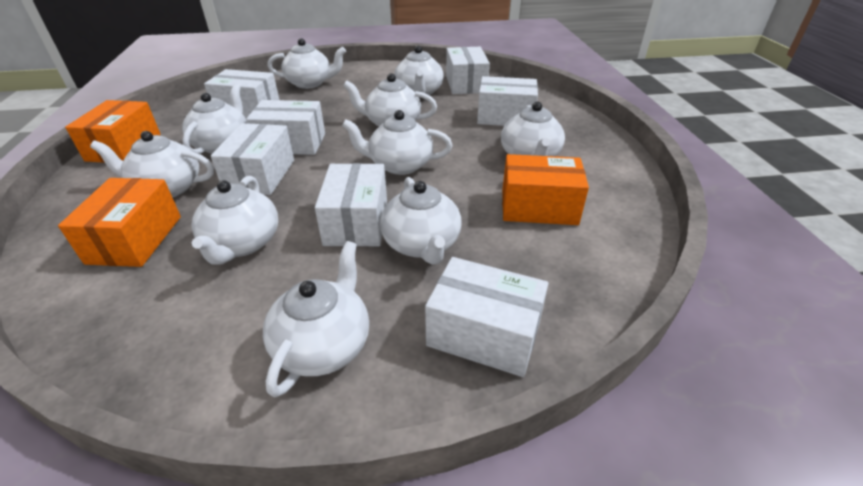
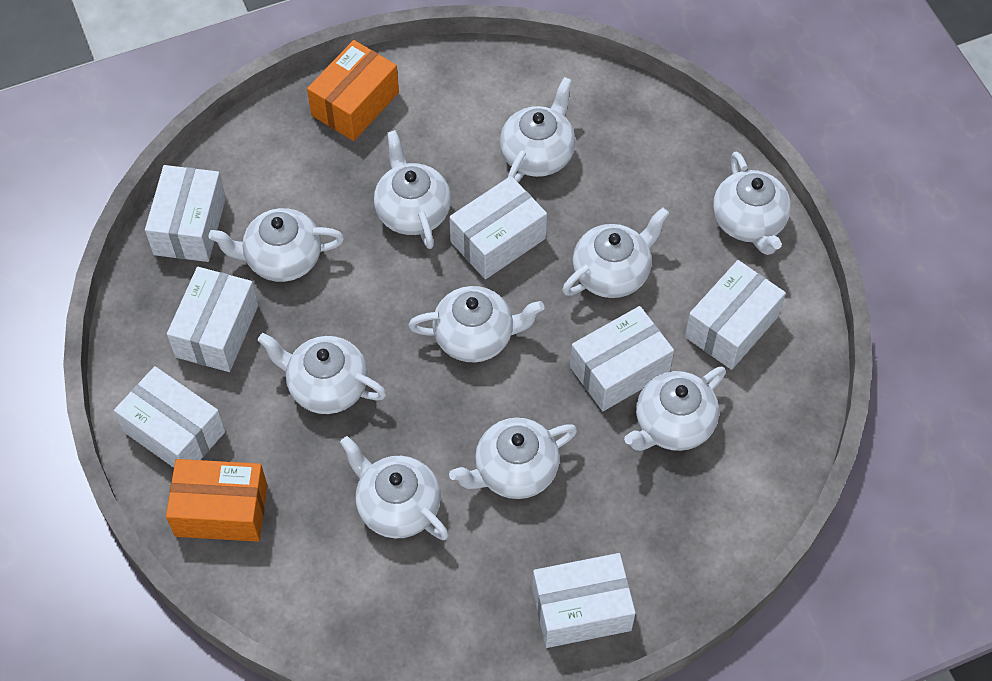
orange box: 3 -> 2

